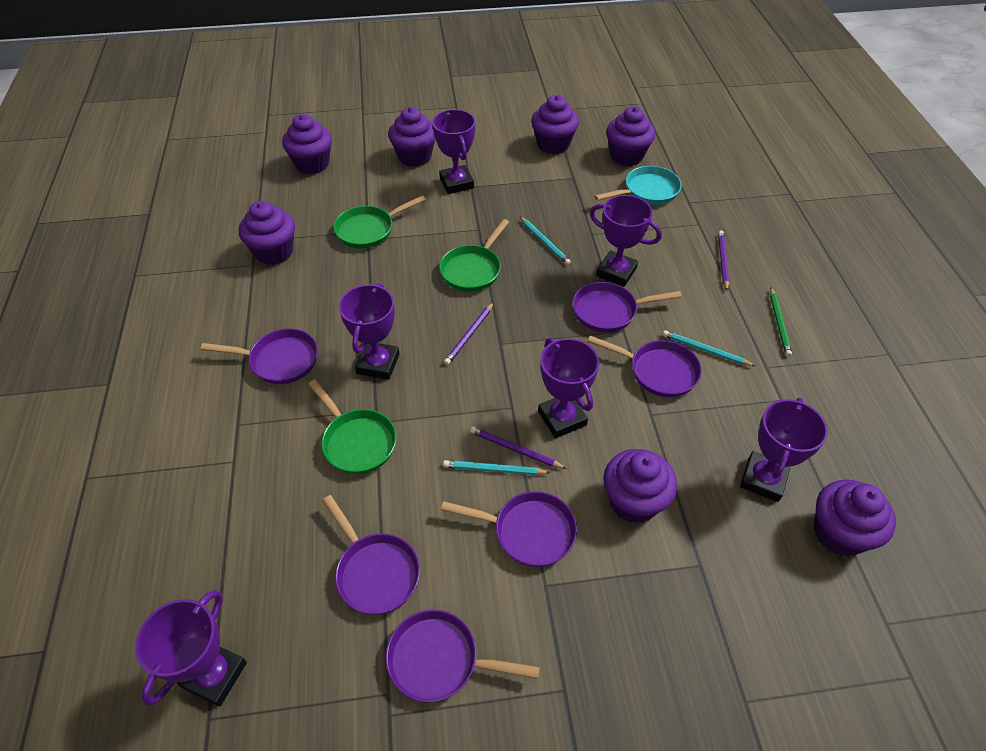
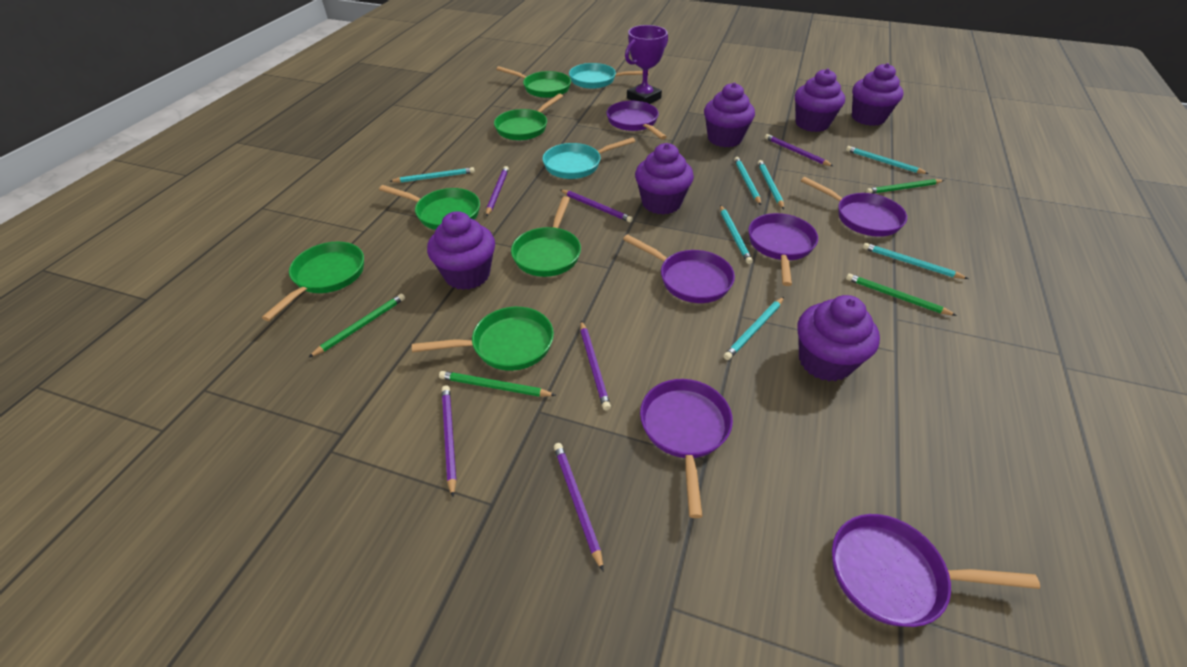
green pan: 3 -> 6
green pencil: 1 -> 4
purple cupcake: 7 -> 6
purple pencil: 3 -> 6
purple trophy: 6 -> 1
turquoise pan: 1 -> 2
turquoise pencil: 3 -> 7

